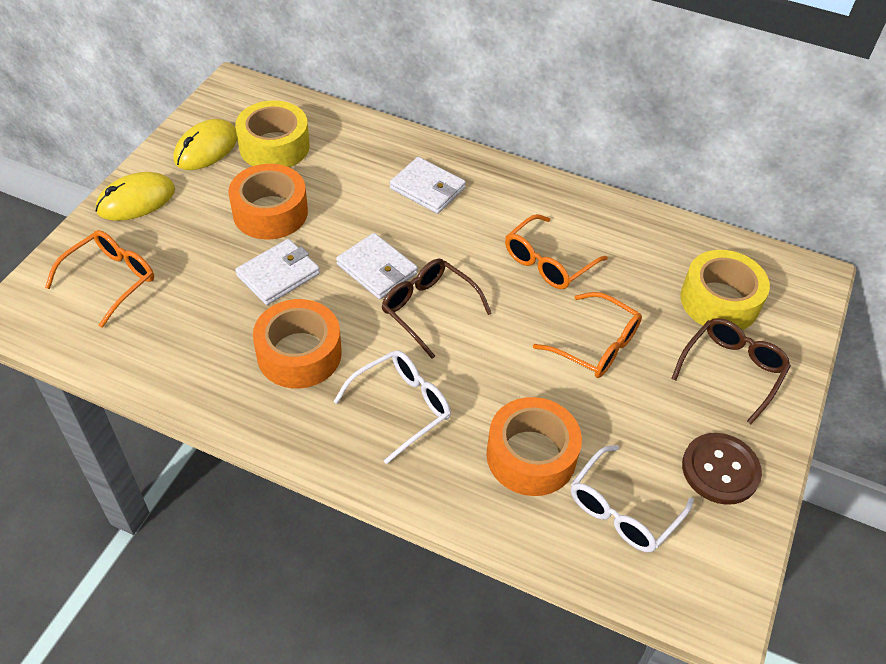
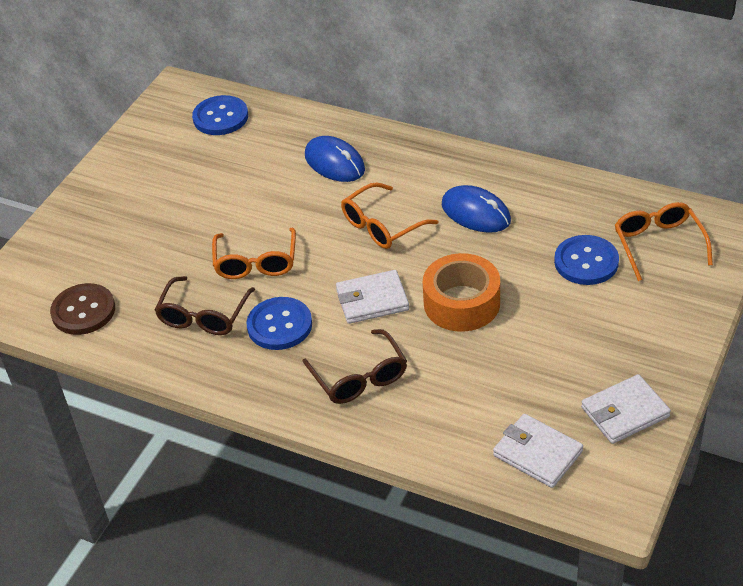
blue button: 0 -> 3
blue mouse: 0 -> 2
orange tape: 3 -> 1
white glasses: 2 -> 0
yellow mouse: 2 -> 0
yellow tape: 2 -> 0

